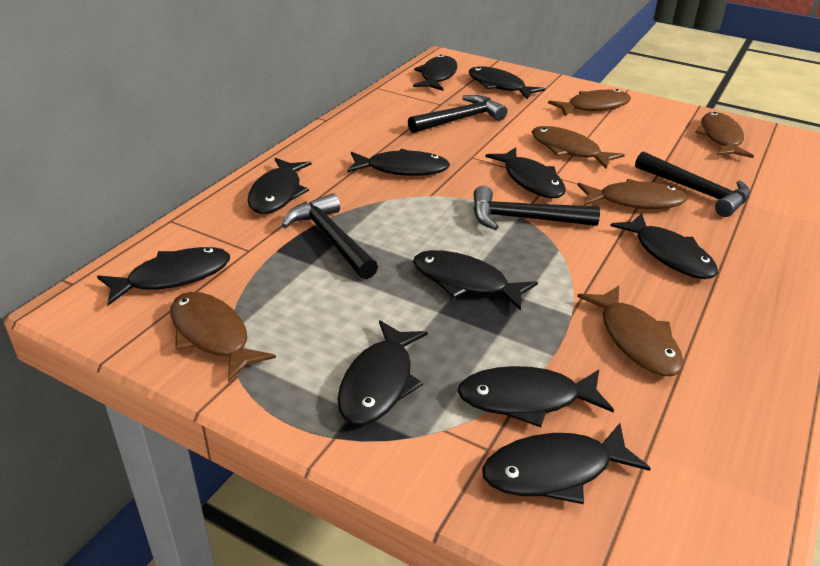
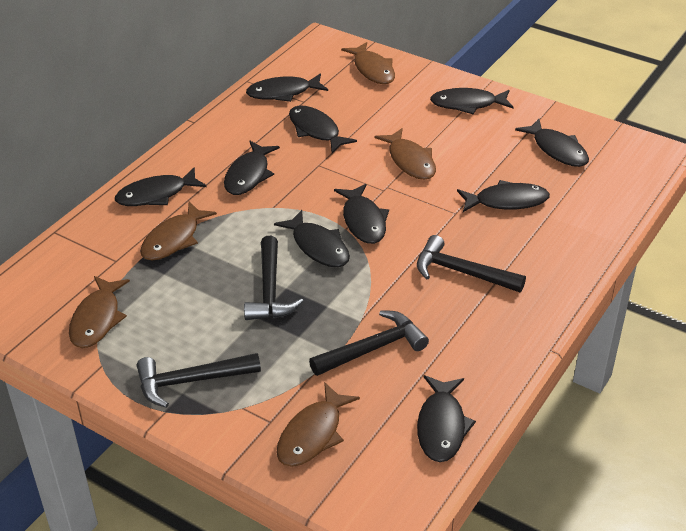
black fish: 11 -> 10
brown fish: 6 -> 5

